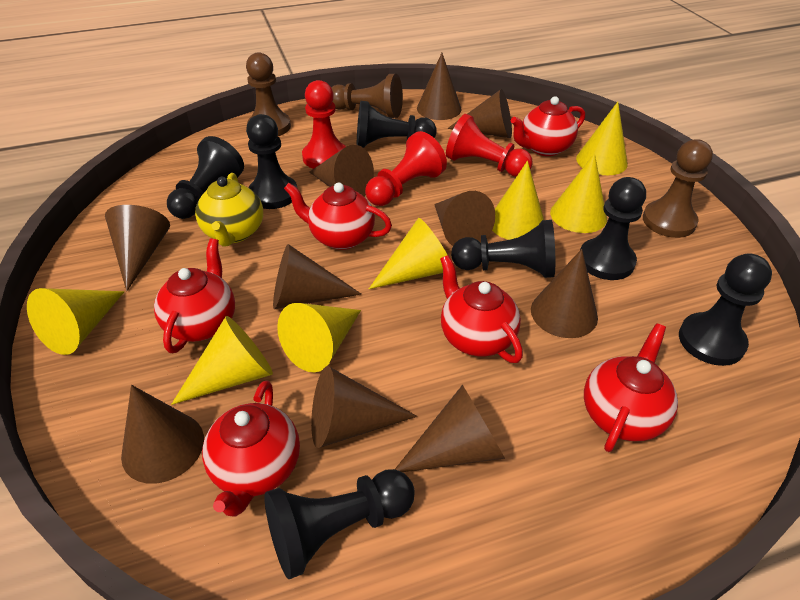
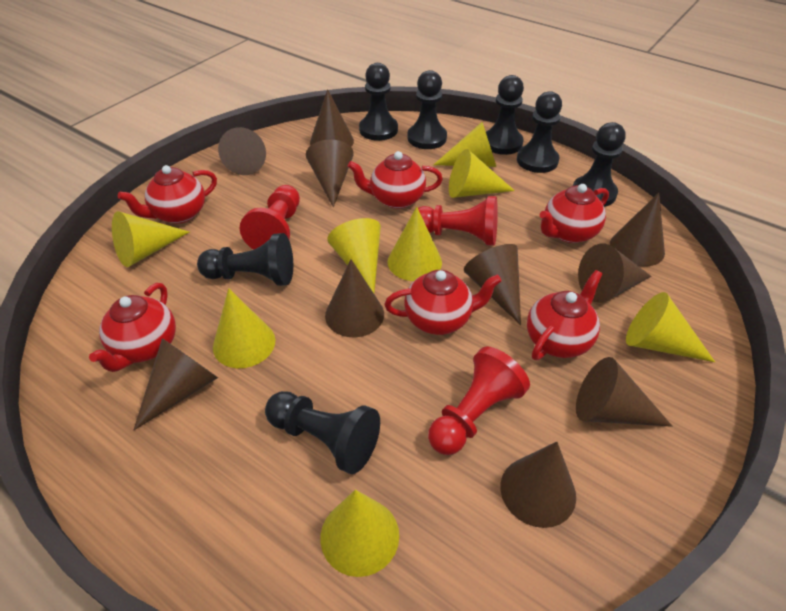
brown pawn: 3 -> 0
yellow cone: 7 -> 8
yellow teapot: 1 -> 0

